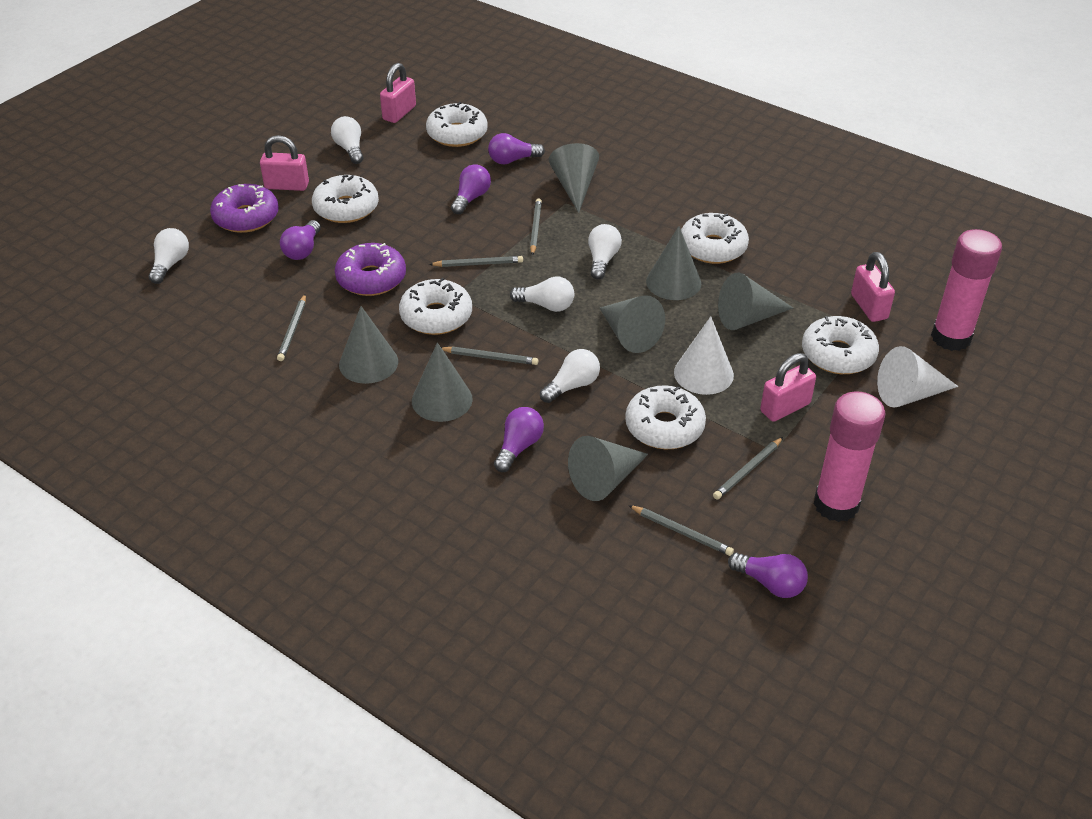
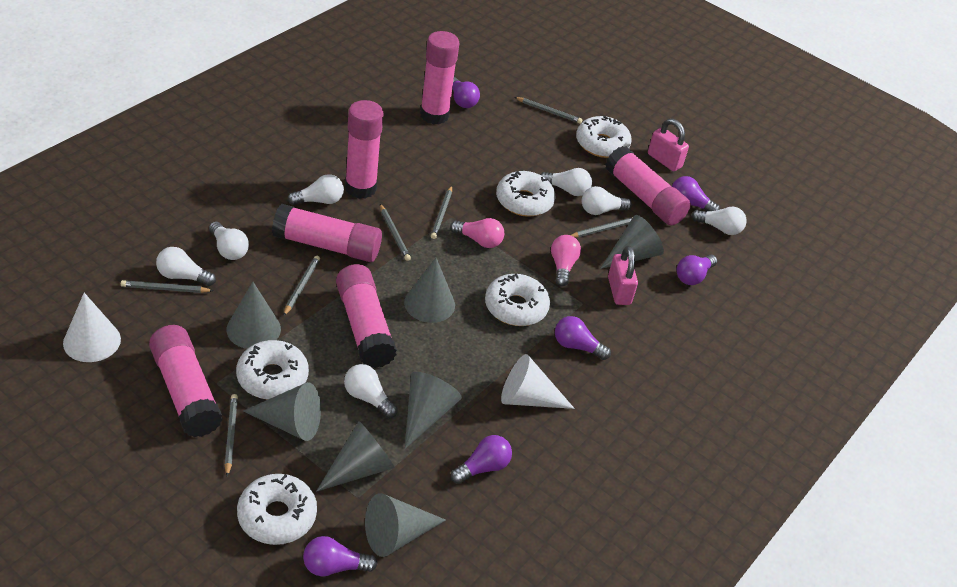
grey pencil: 6 -> 7
pink glue stick: 2 -> 6
pink light bulb: 0 -> 2
pink padlock: 4 -> 2
purple donut: 2 -> 0
purple light bulb: 5 -> 6
white donut: 6 -> 5
white light bulb: 5 -> 7

